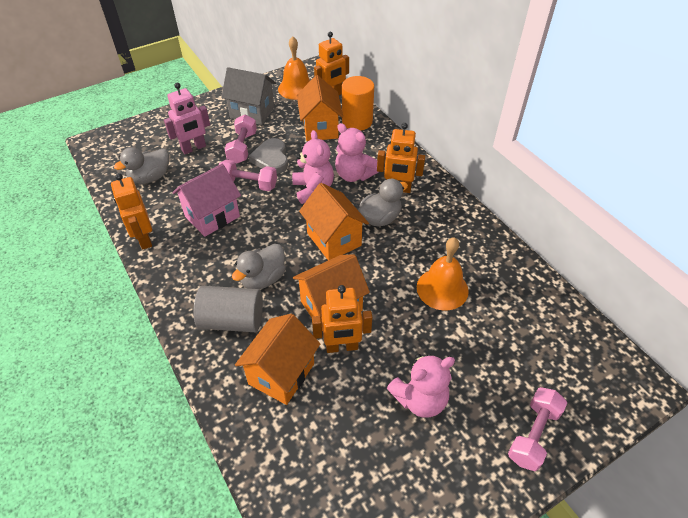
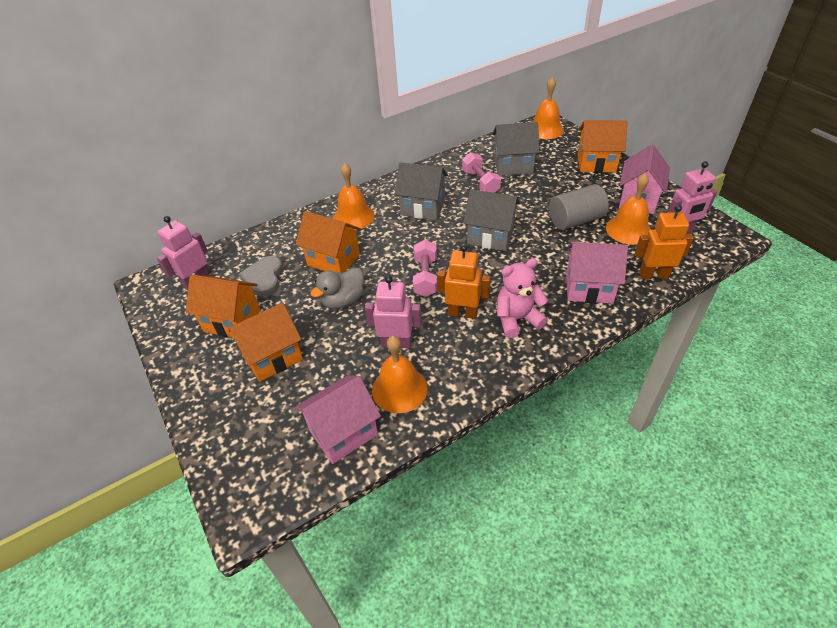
grey duck: 3 -> 1
grey house: 1 -> 3
orange bell: 2 -> 4
orange cylinder: 1 -> 0
orange robot: 4 -> 2
pink dumbbell: 3 -> 2
pink house: 1 -> 3
pink robot: 1 -> 3
pink teddy bear: 3 -> 1

